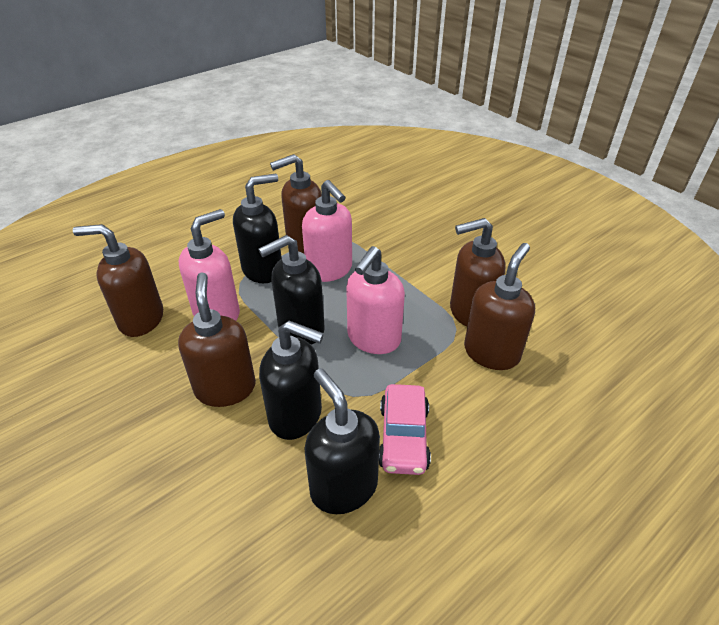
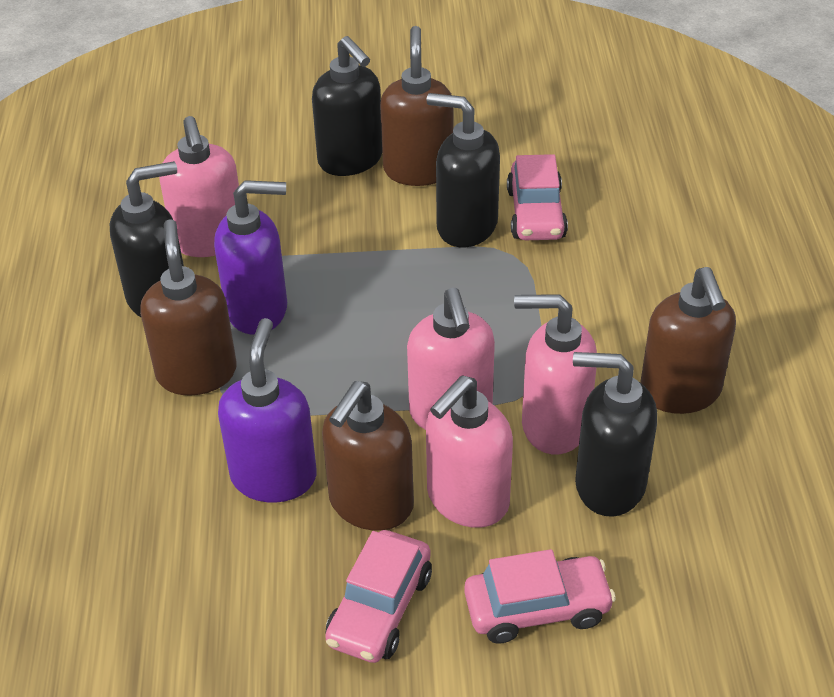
brown soap dispenser: 5 -> 4
pink car: 1 -> 3
pink soap dispenser: 3 -> 4
purple soap dispenser: 0 -> 2

